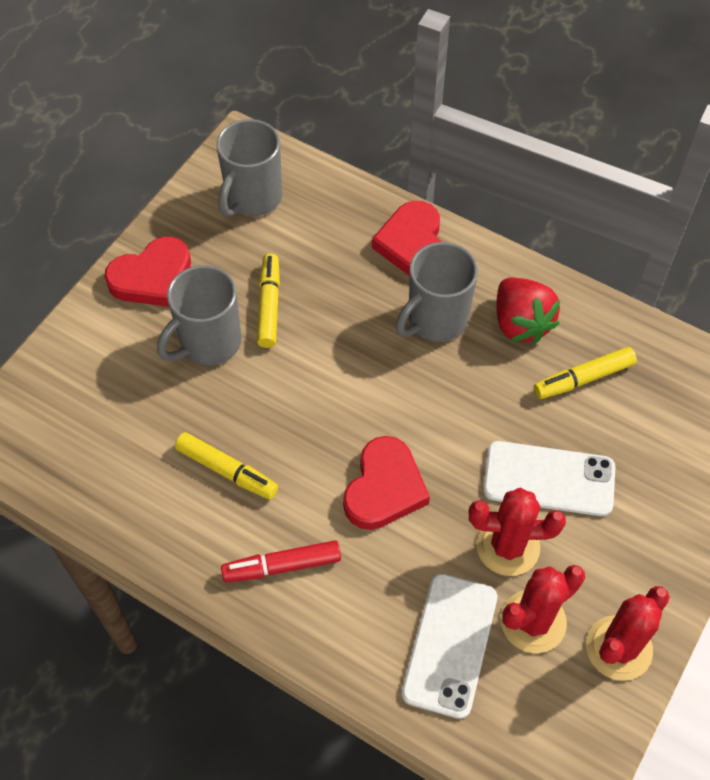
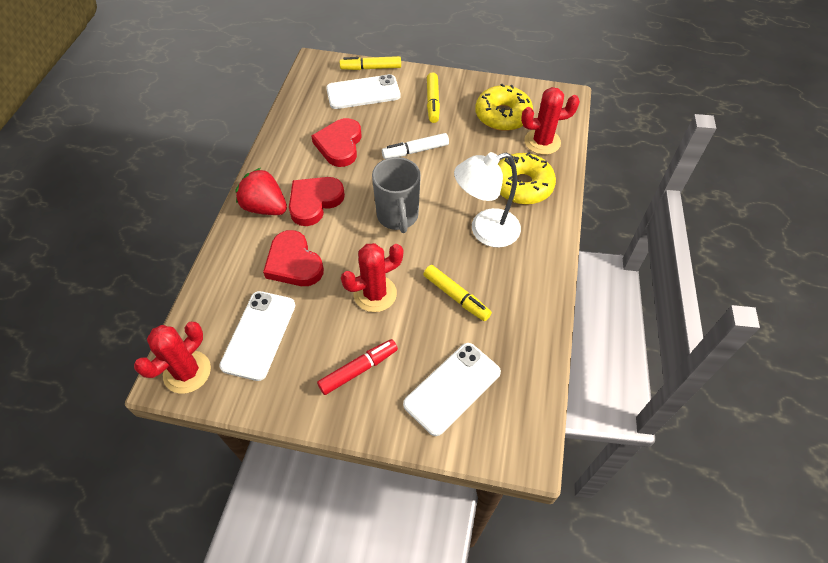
grey mug: 3 -> 1
white lamp: 0 -> 1
white marker: 0 -> 1
white phone: 2 -> 3
yellow donut: 0 -> 2

